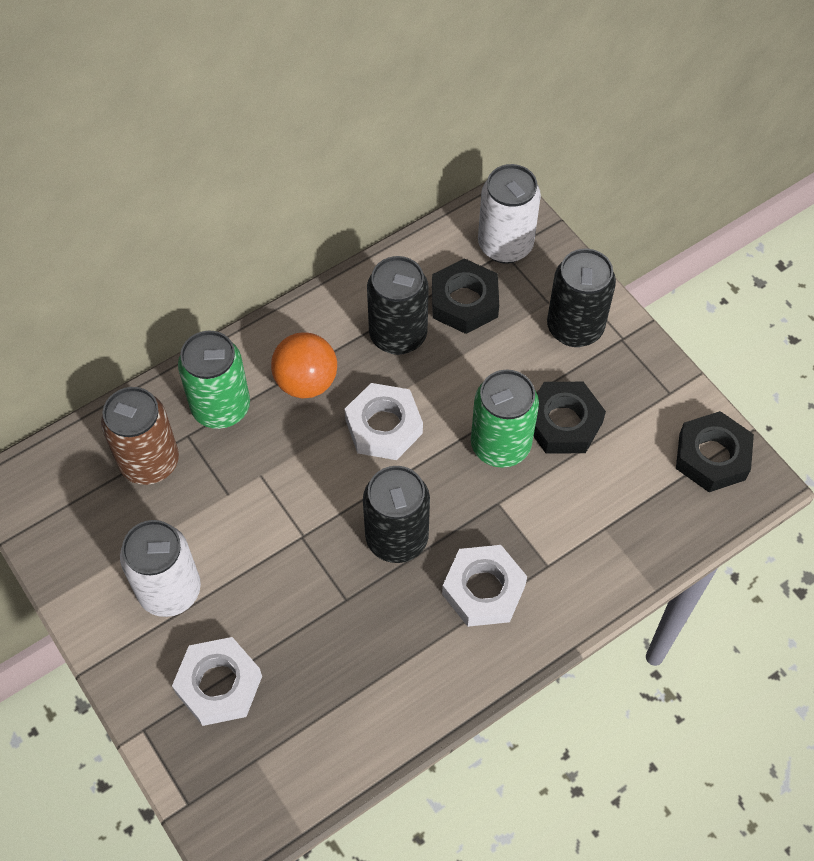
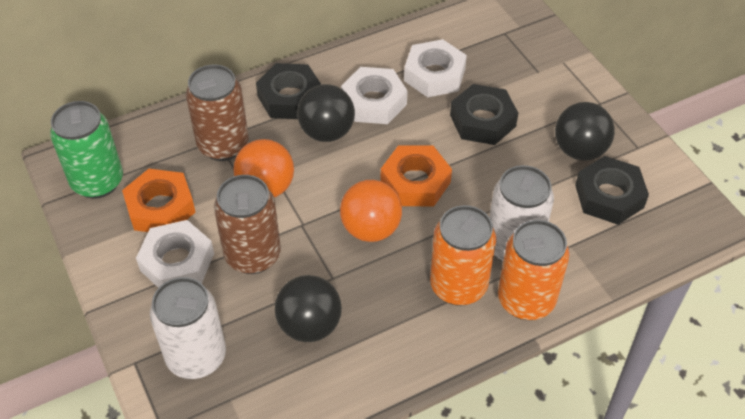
black ball: 0 -> 3
black can: 3 -> 0
brown can: 1 -> 2
green can: 2 -> 1
orange ball: 1 -> 2
orange can: 0 -> 2
orange nut: 0 -> 2

